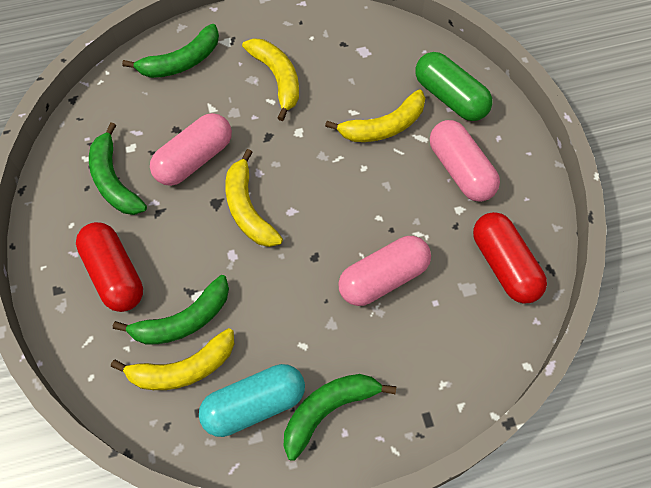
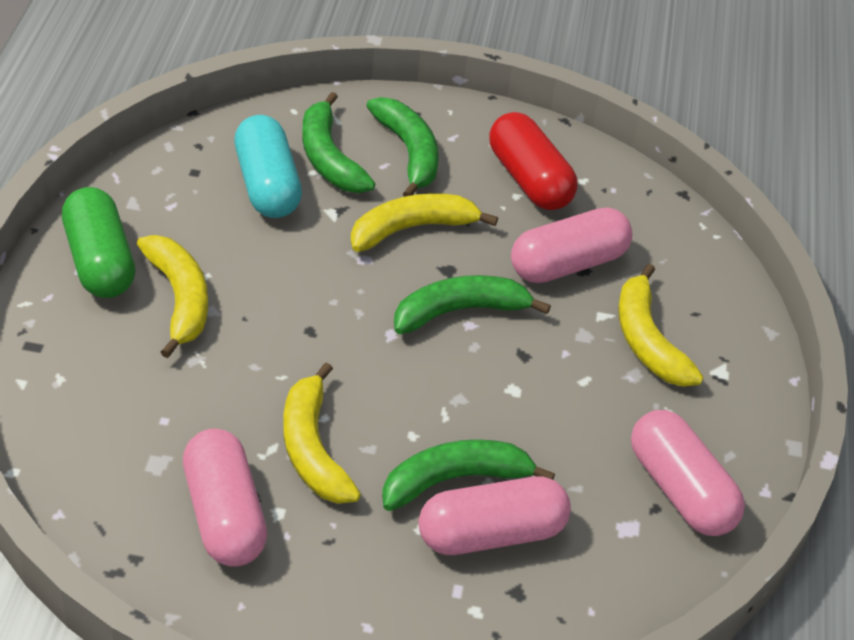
pink capsule: 3 -> 4
red capsule: 2 -> 1

